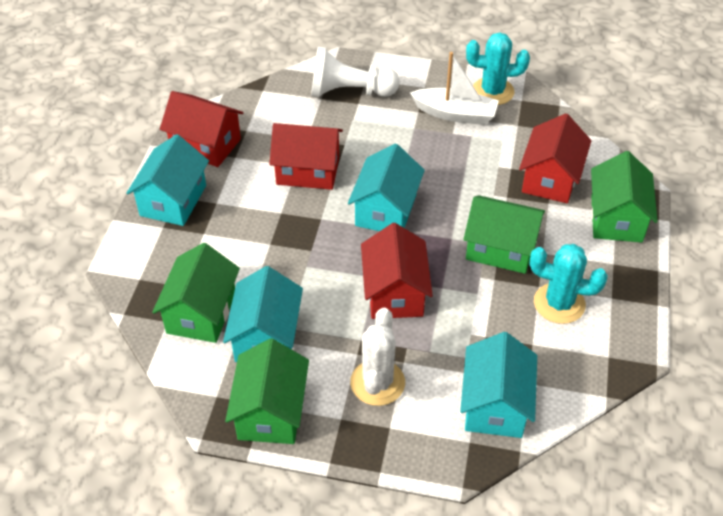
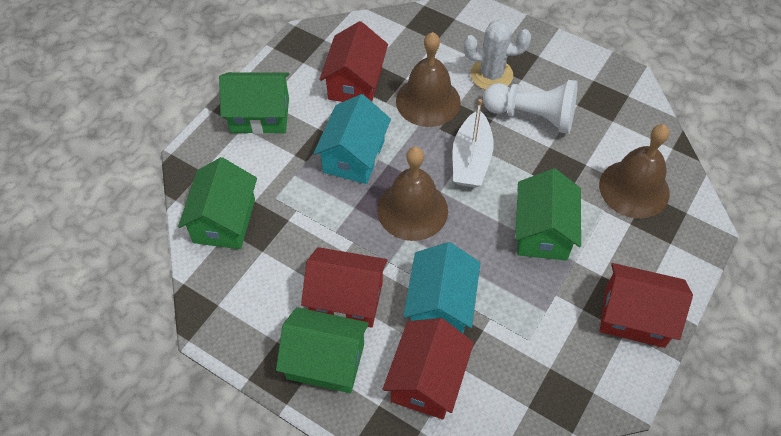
brown bell: 0 -> 3
turquoise cactus: 2 -> 0
turquoise house: 4 -> 2

